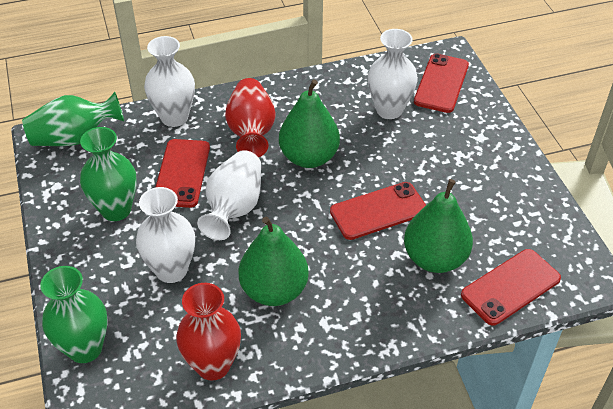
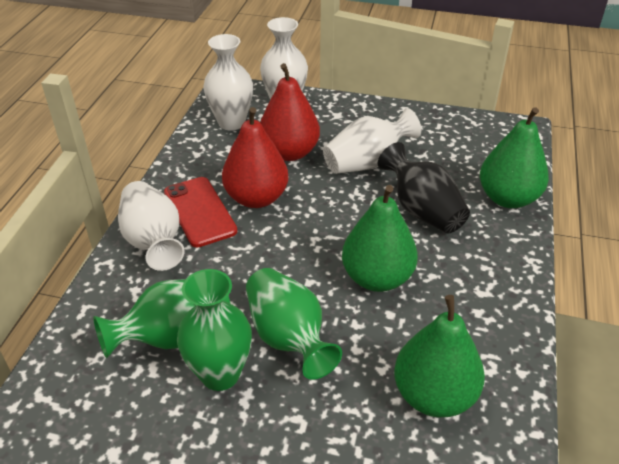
black vase: 0 -> 1
red pear: 0 -> 2
red phone: 4 -> 1
red vase: 2 -> 0

